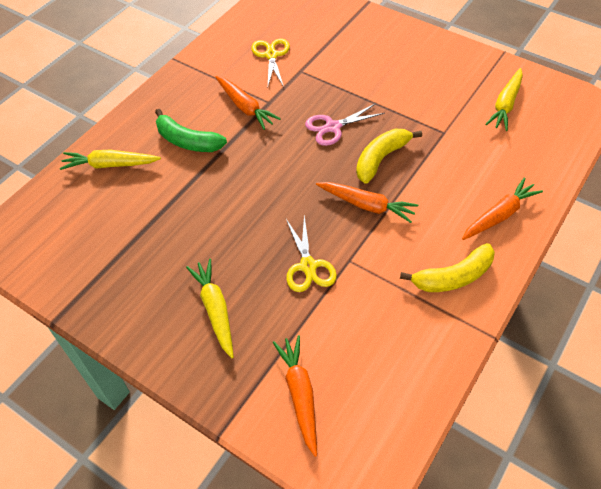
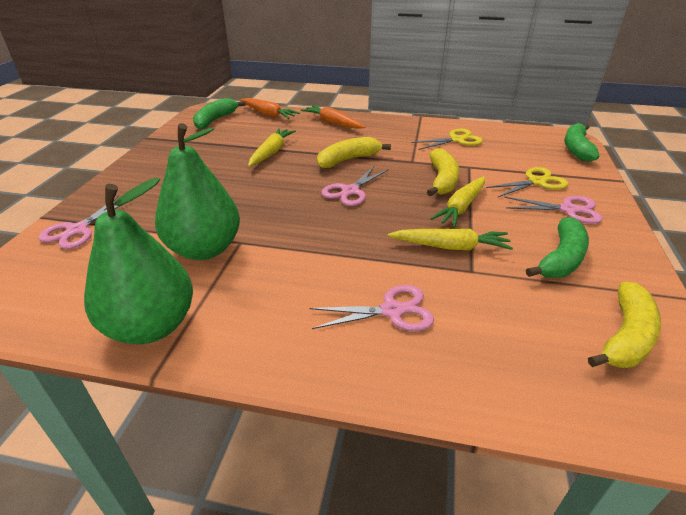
green banana: 1 -> 3
green pear: 0 -> 2
orange carrot: 4 -> 2
pink scissors: 1 -> 4
yellow banana: 2 -> 3

